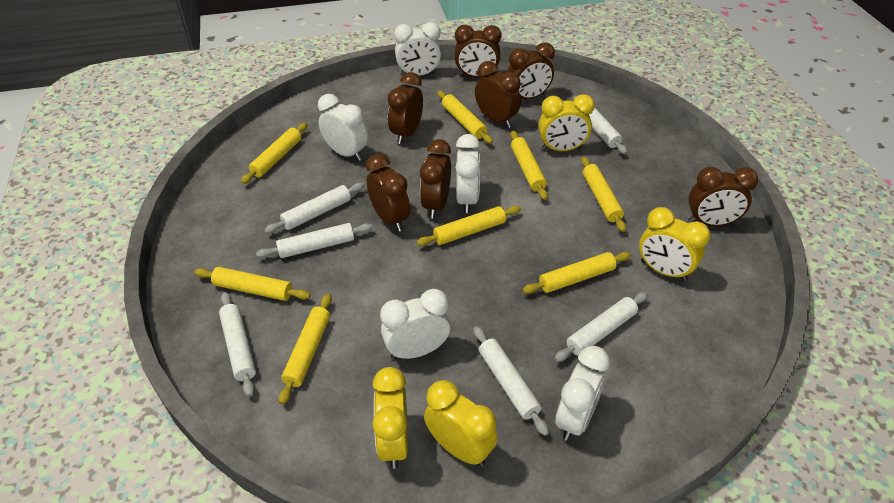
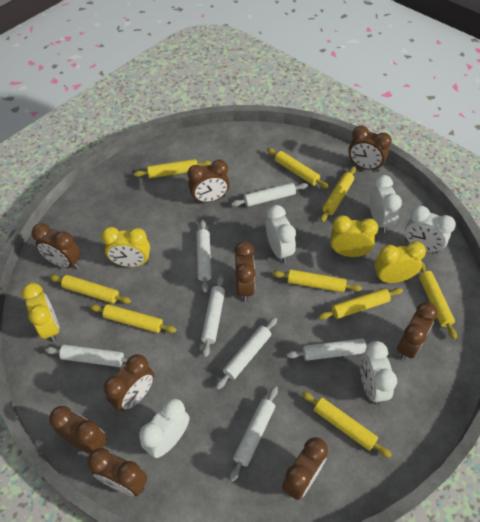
brown clock: 7 -> 9
white rolling pin: 6 -> 7
yellow rolling pin: 8 -> 9

